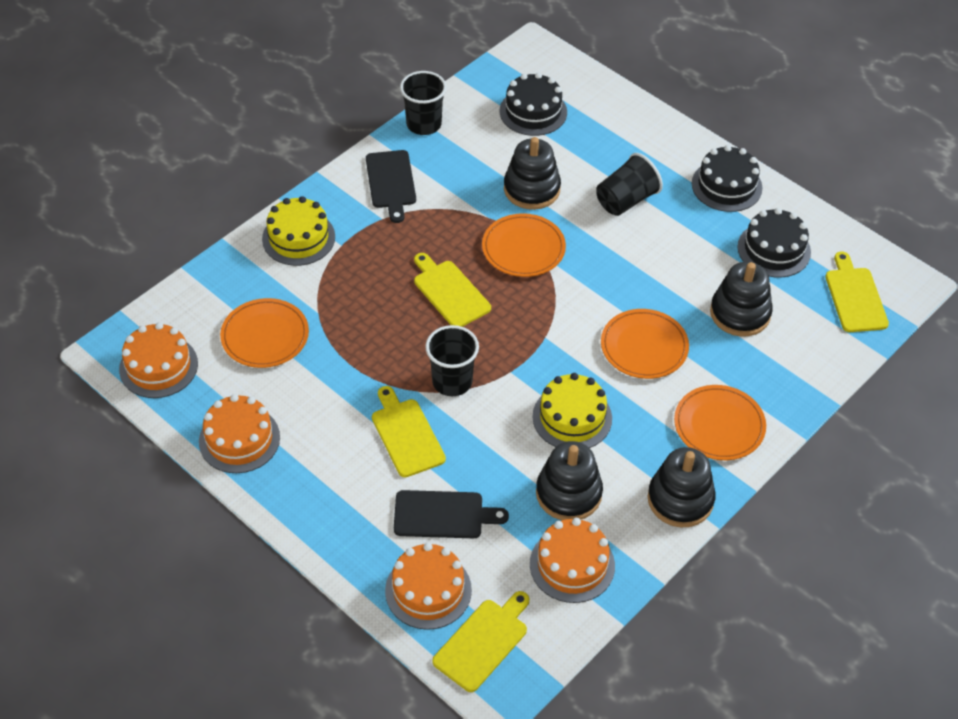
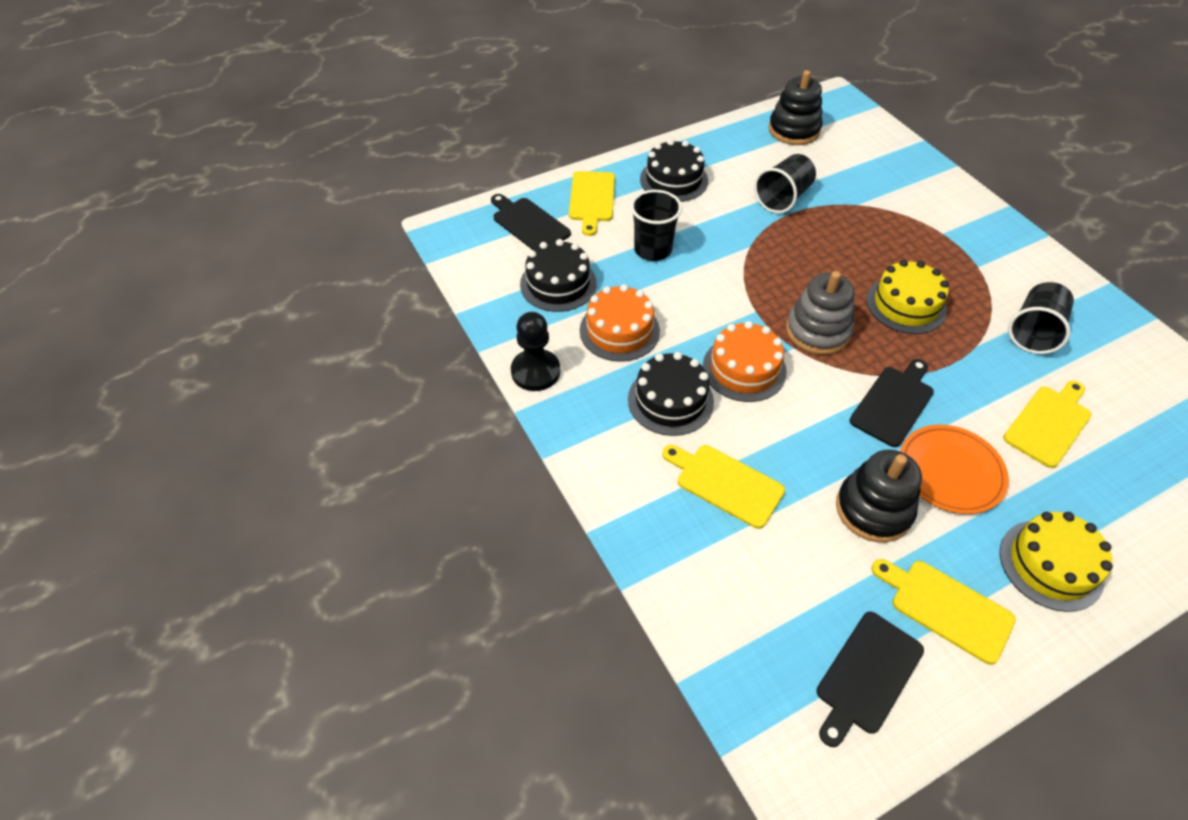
black cutting board: 2 -> 3
black pawn: 0 -> 1
black stacking toy: 4 -> 2
grey stacking toy: 0 -> 1
orange cake: 4 -> 2
orange plate: 4 -> 1

